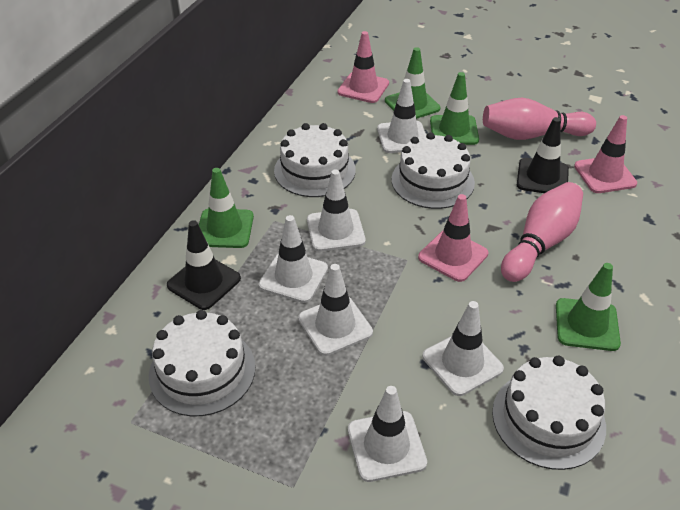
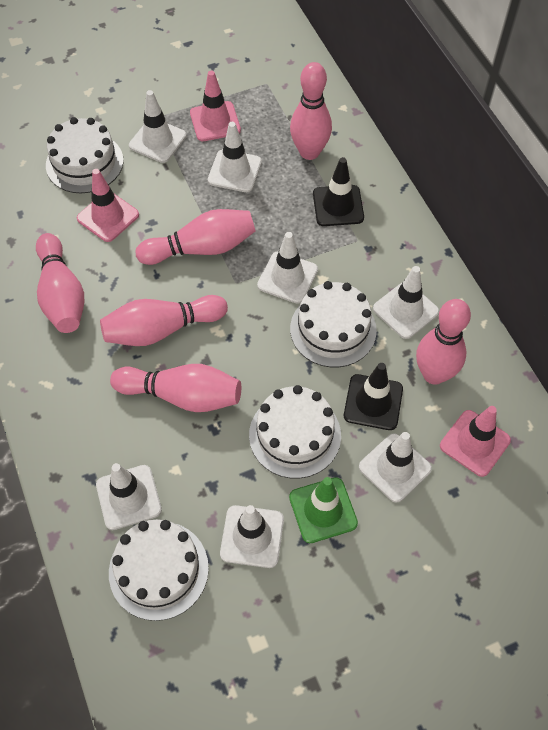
green traffic cone: 4 -> 1
pink bowling pin: 2 -> 6
white traffic cone: 6 -> 7

